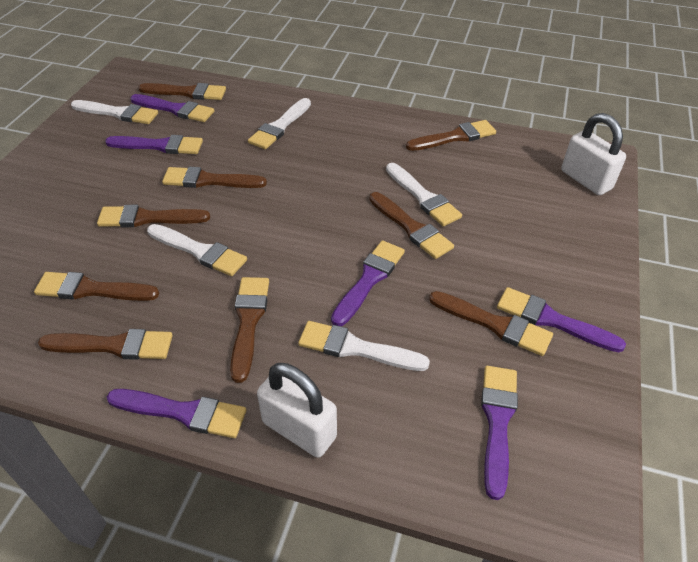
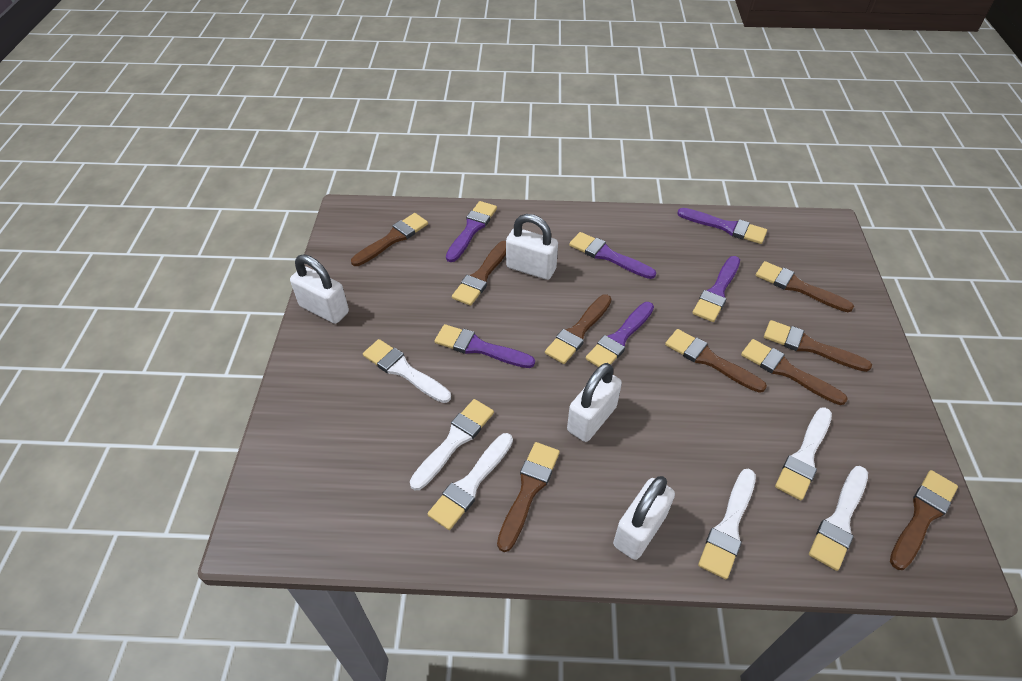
white brush: 5 -> 6
white padlock: 2 -> 4

